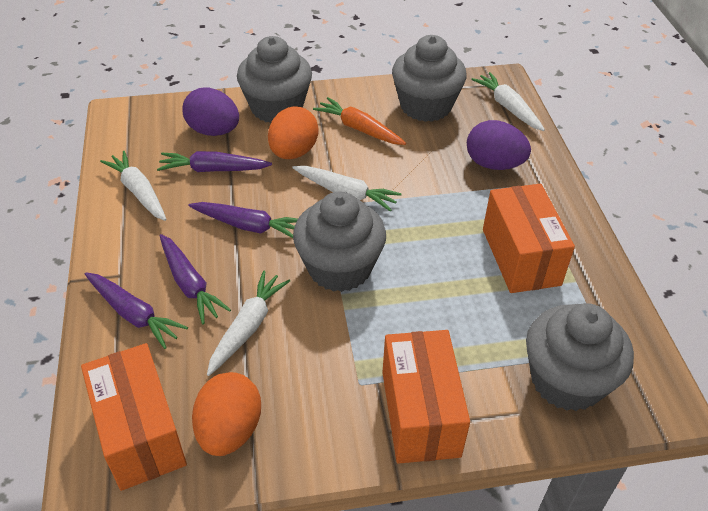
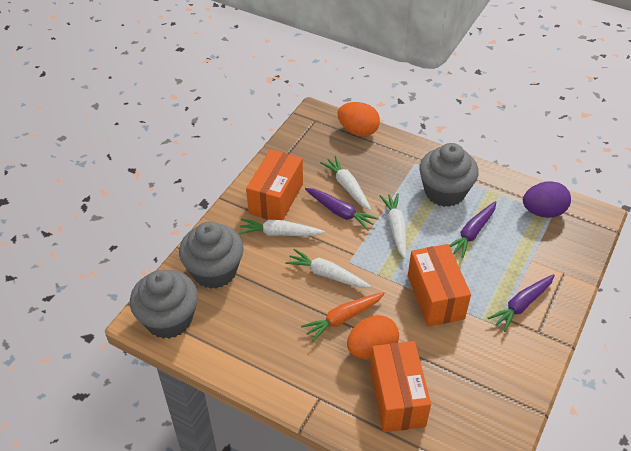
grey cupcake: 4 -> 3
purple carrot: 4 -> 3
purple egg: 2 -> 1

